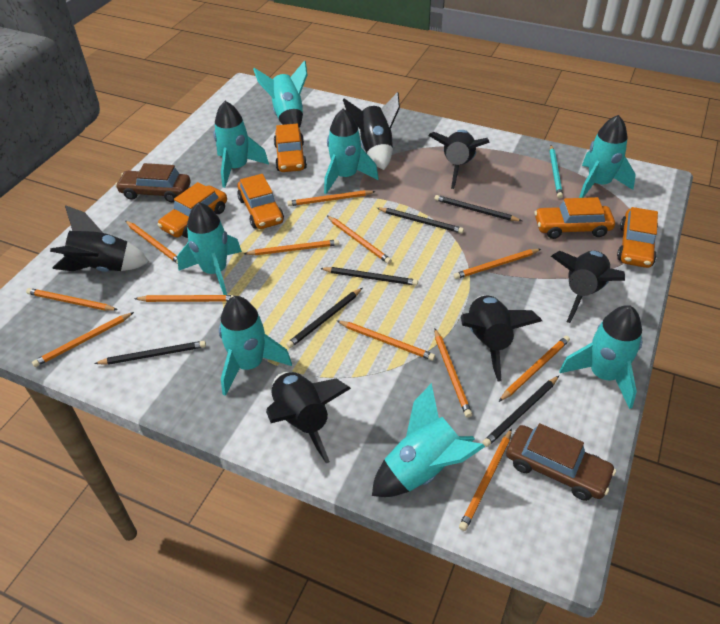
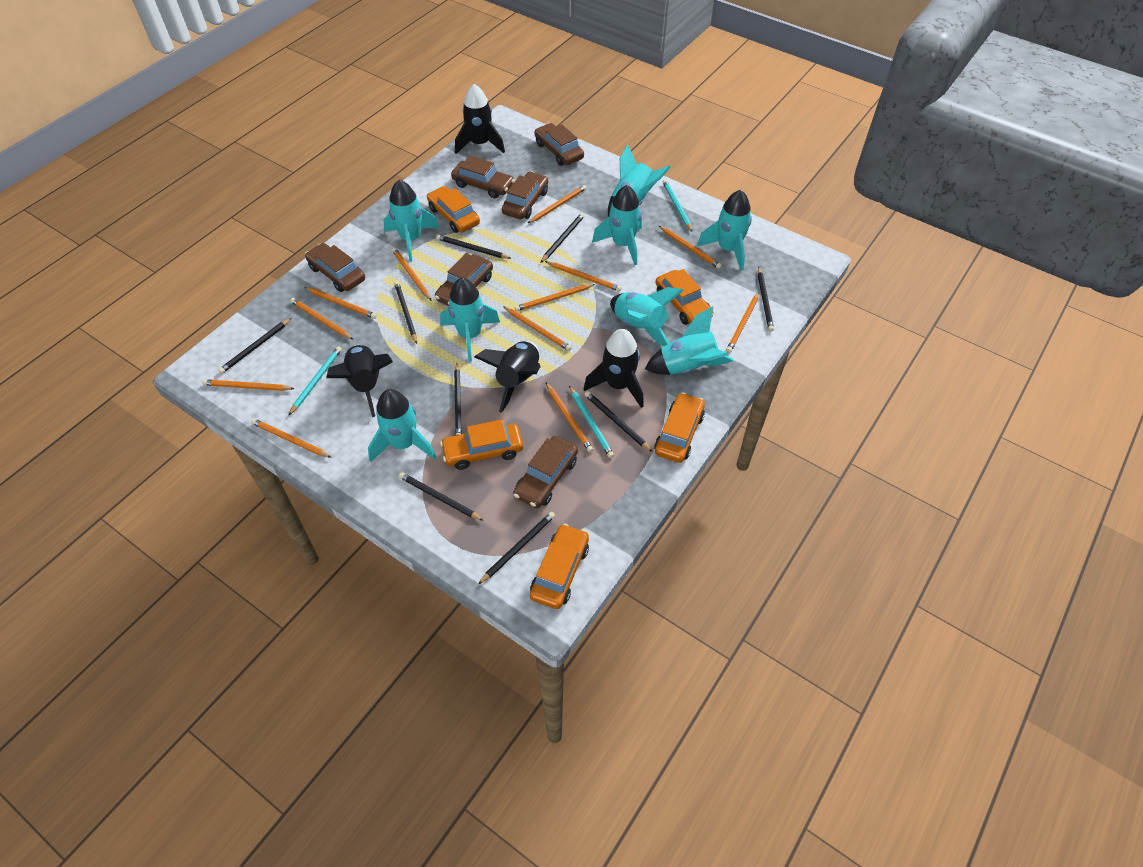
black pencil: 6 -> 9
black rocket: 6 -> 4
brown car: 2 -> 6
turquoise pencil: 1 -> 3

